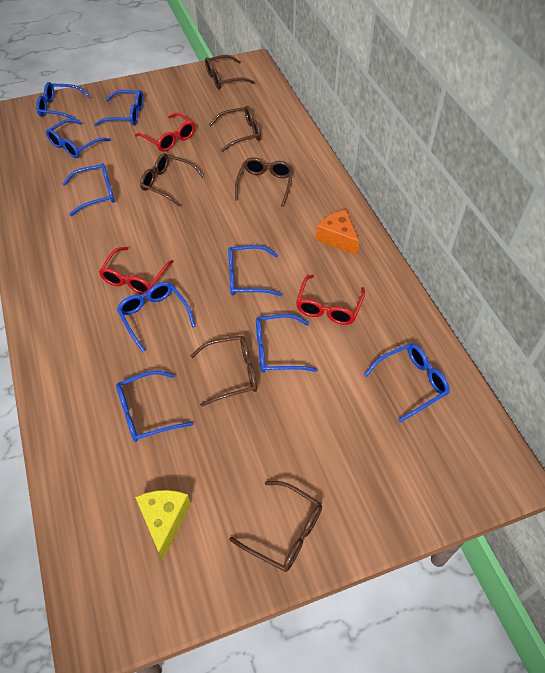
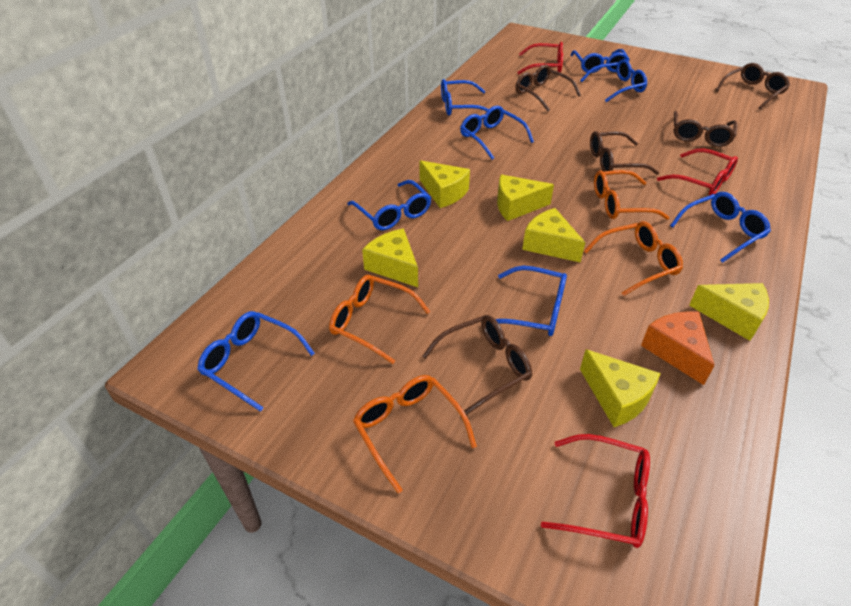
blue glasses: 9 -> 8
brown glasses: 6 -> 5
orange glasses: 0 -> 4
yellow cheese: 1 -> 6

